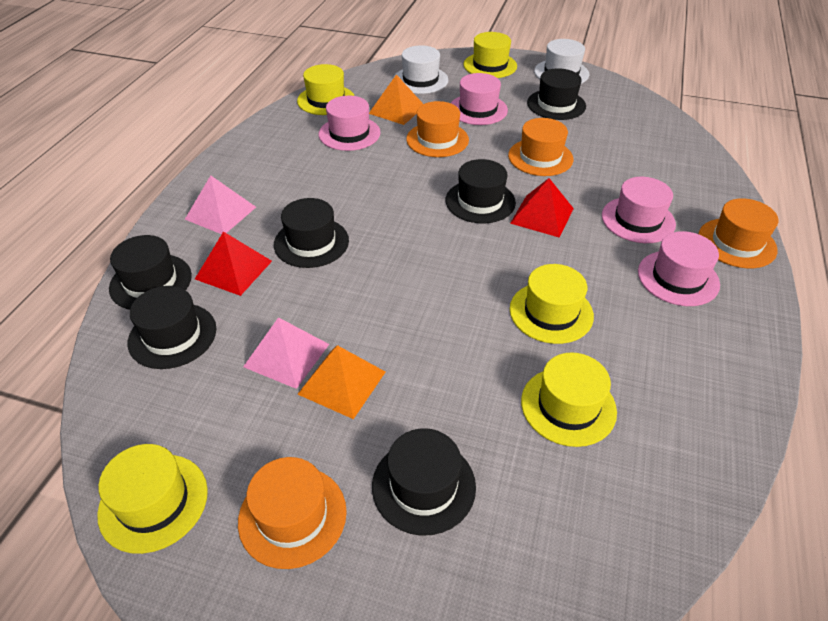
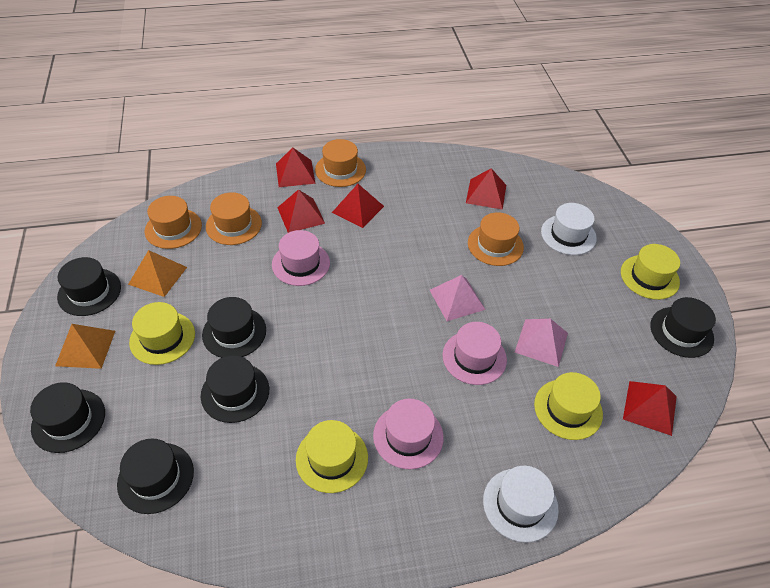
pink hat: 4 -> 3
red pyramid: 2 -> 5
yellow hat: 5 -> 4

